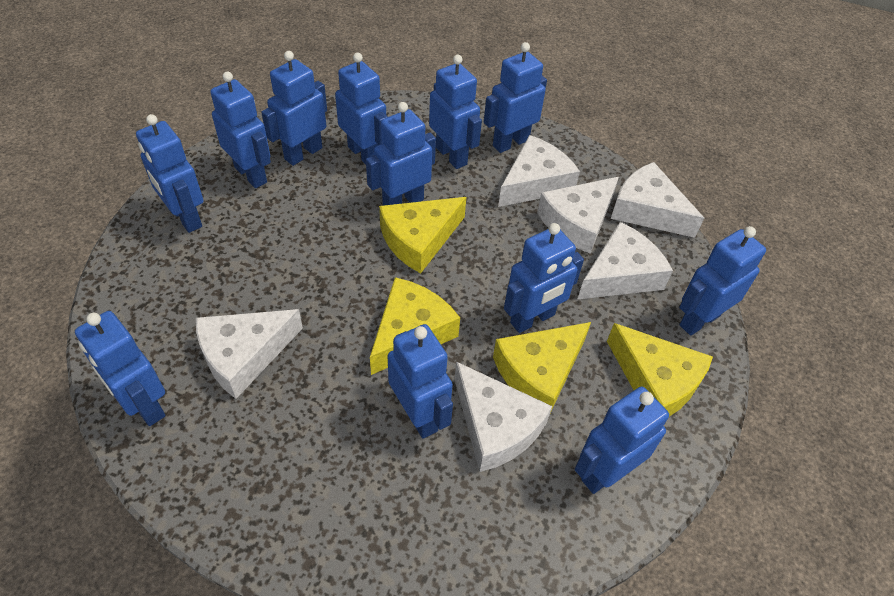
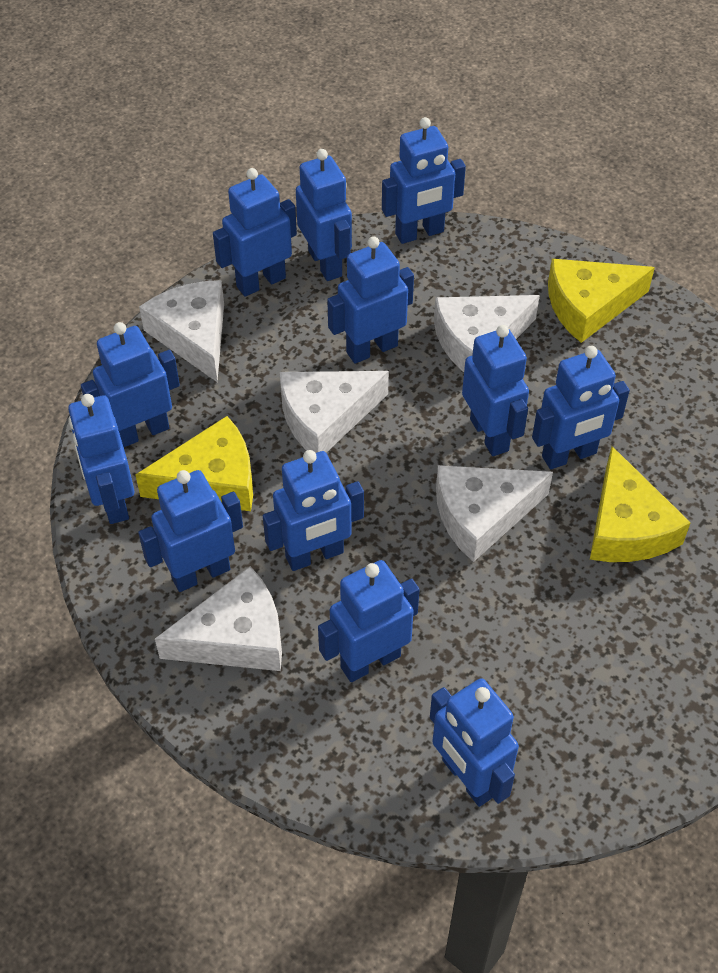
white cheese: 6 -> 5
yellow cheese: 4 -> 3

